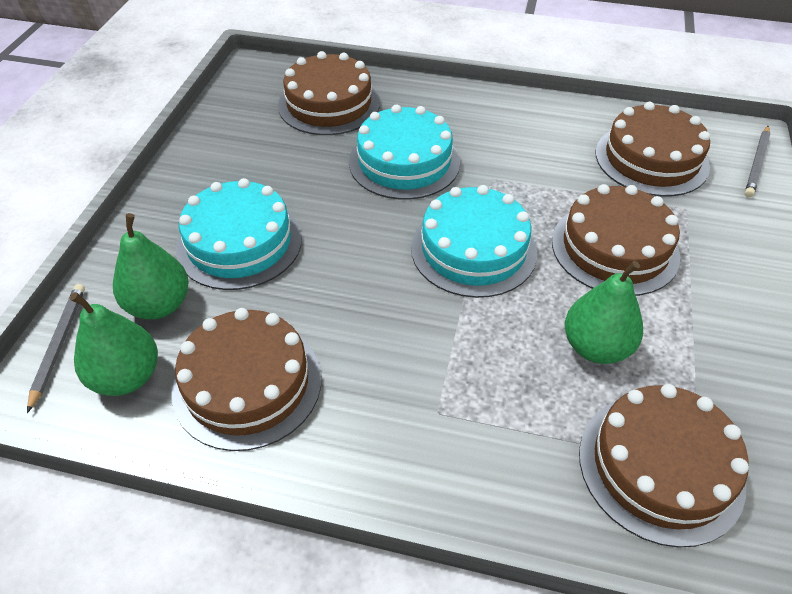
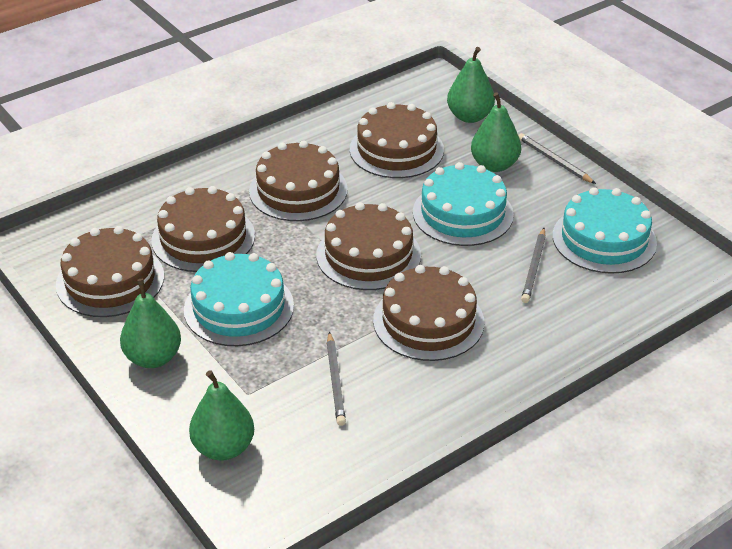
brown cake: 5 -> 6
green pear: 3 -> 4
grey pencil: 2 -> 3

